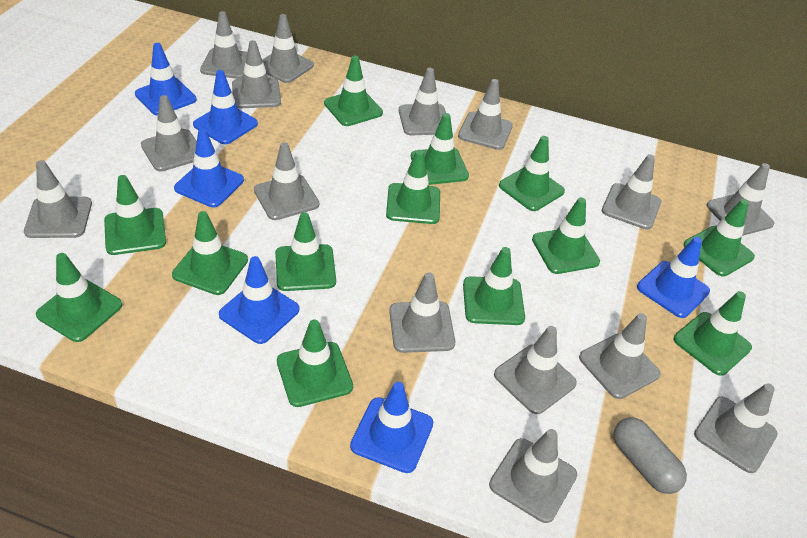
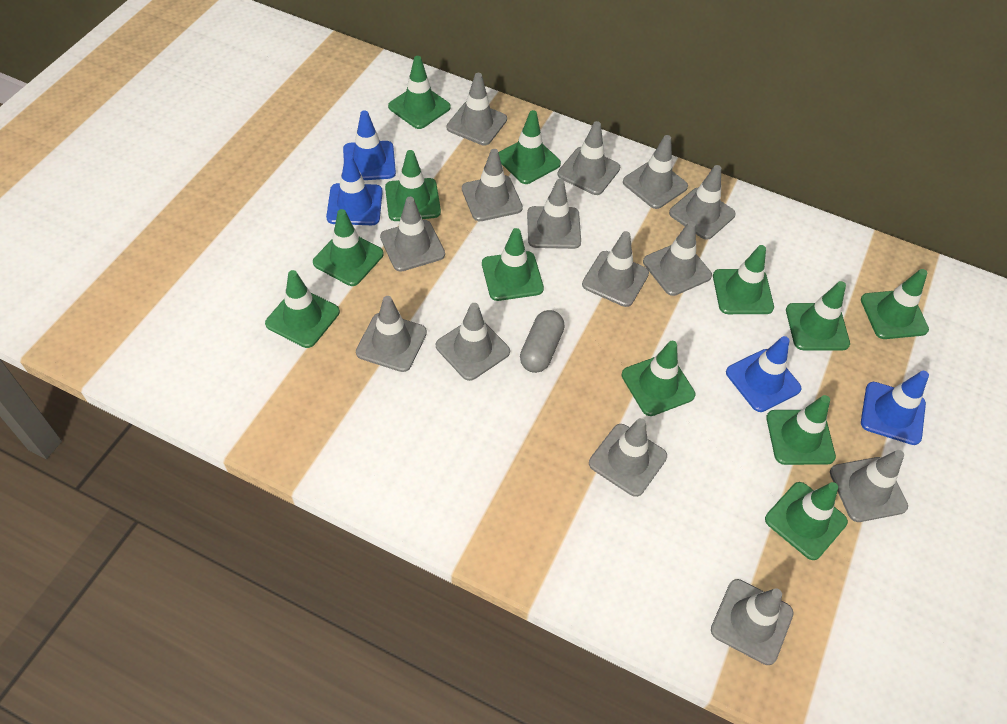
blue traffic cone: 6 -> 4
green traffic cone: 13 -> 12
grey traffic cone: 15 -> 14

